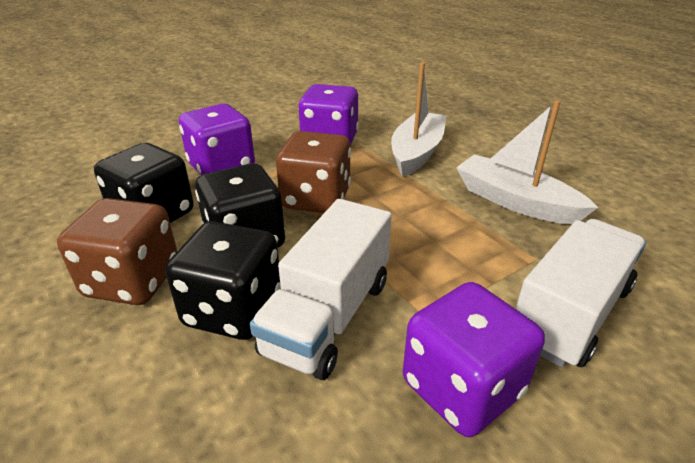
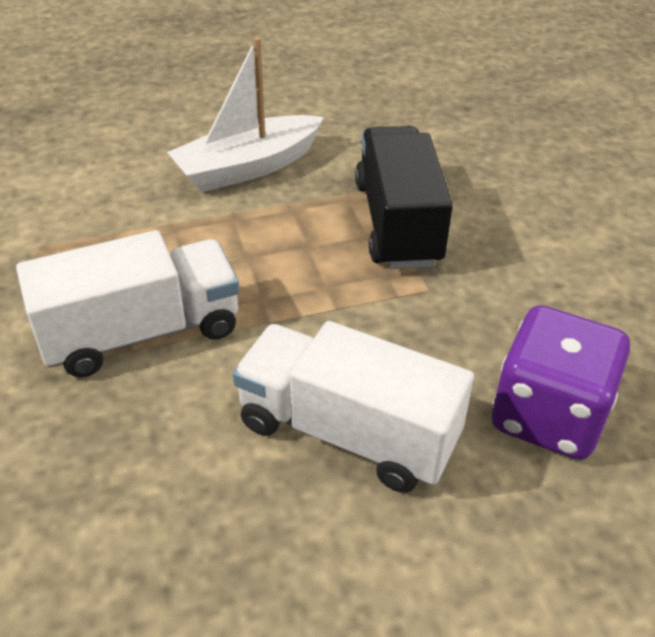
black dice: 3 -> 0
black truck: 0 -> 1
brown dice: 2 -> 0
purple dice: 3 -> 1
white boat: 2 -> 1

